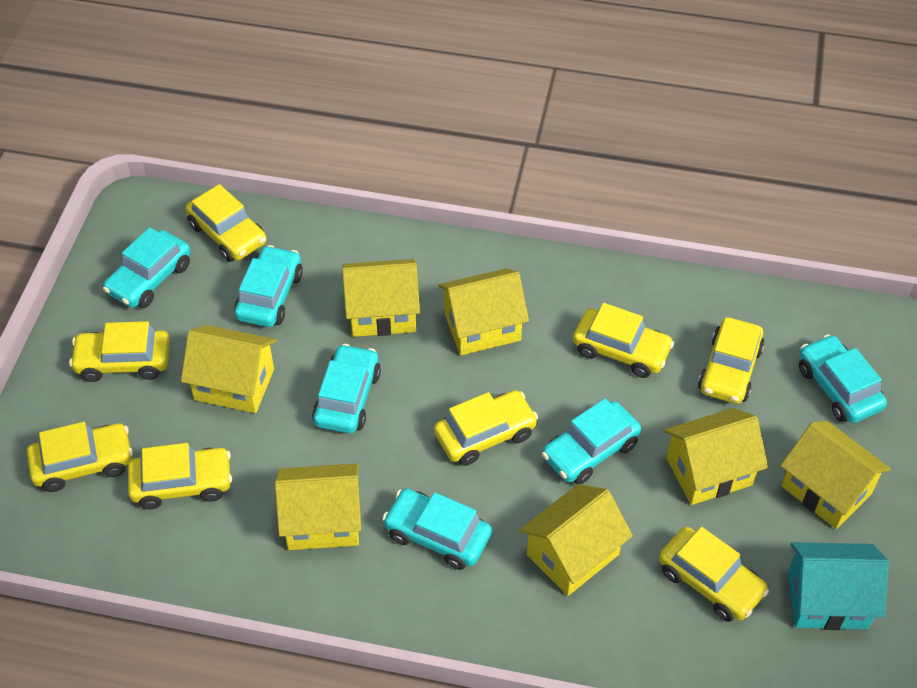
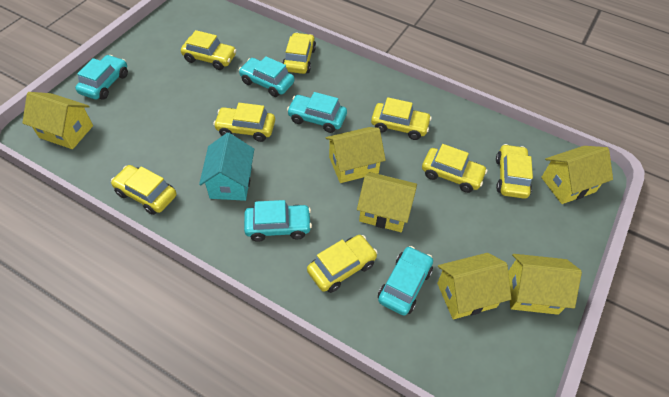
turquoise car: 6 -> 5
yellow house: 7 -> 6

